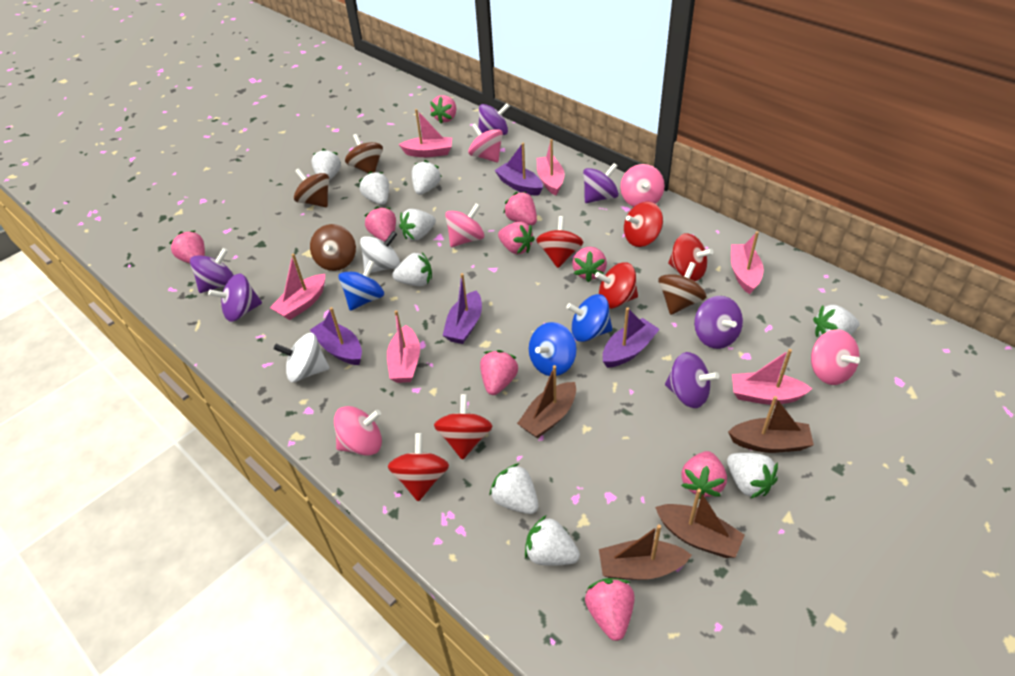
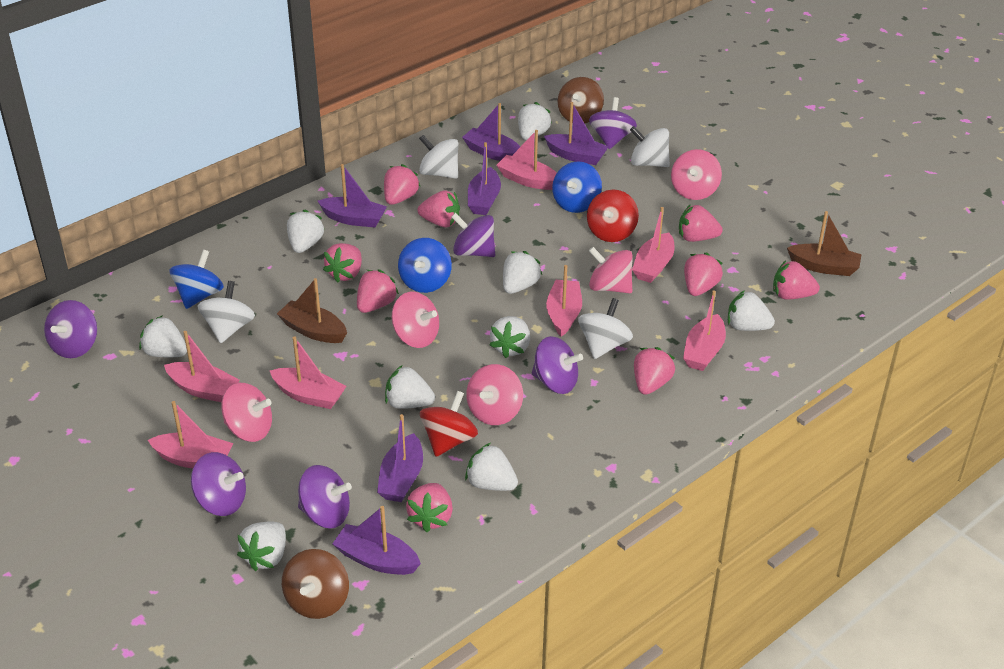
brown boat: 4 -> 2
brown spinning top: 4 -> 2
pink boat: 6 -> 7
purple boat: 4 -> 6
red spinning top: 6 -> 2
white spinning top: 2 -> 4

